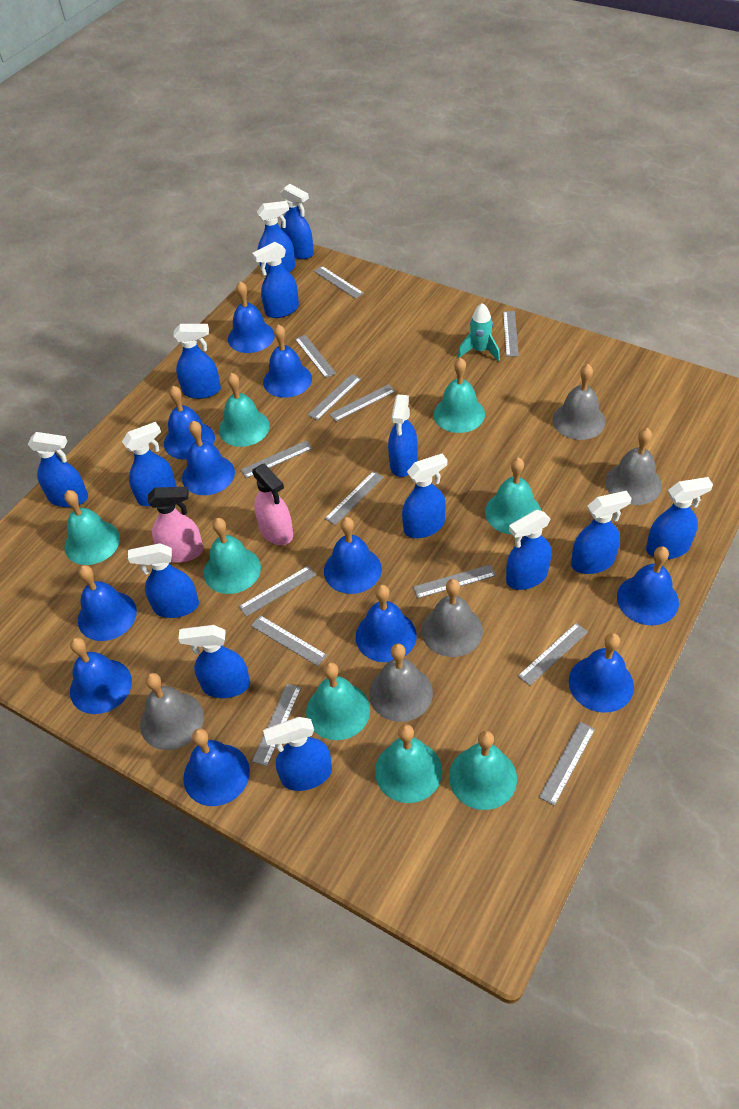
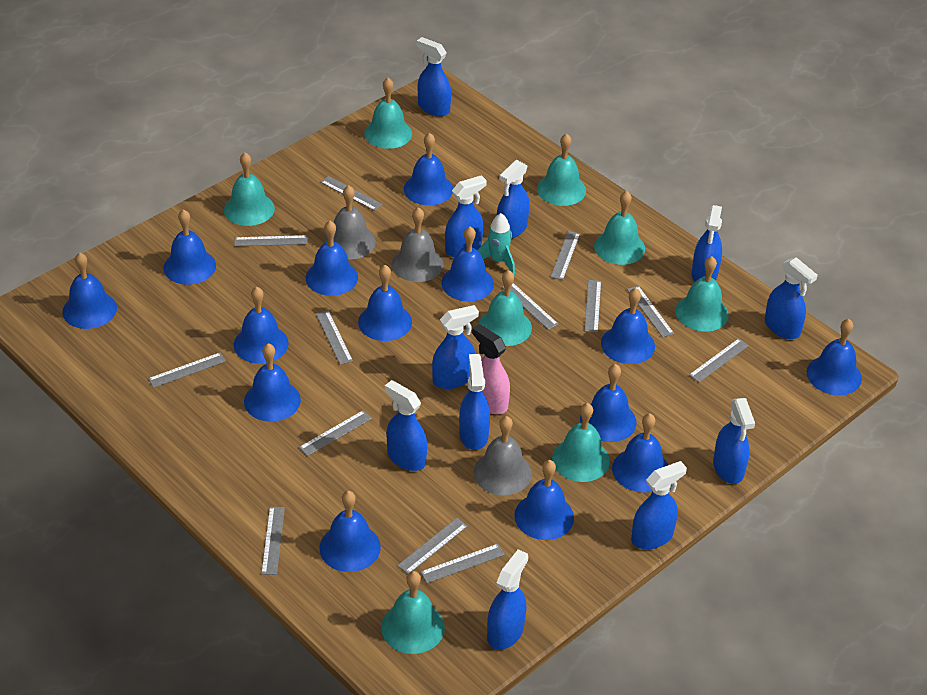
blue bell: 11 -> 14
blue spray bottle: 14 -> 11
grey bell: 5 -> 3
pink spray bottle: 2 -> 1

